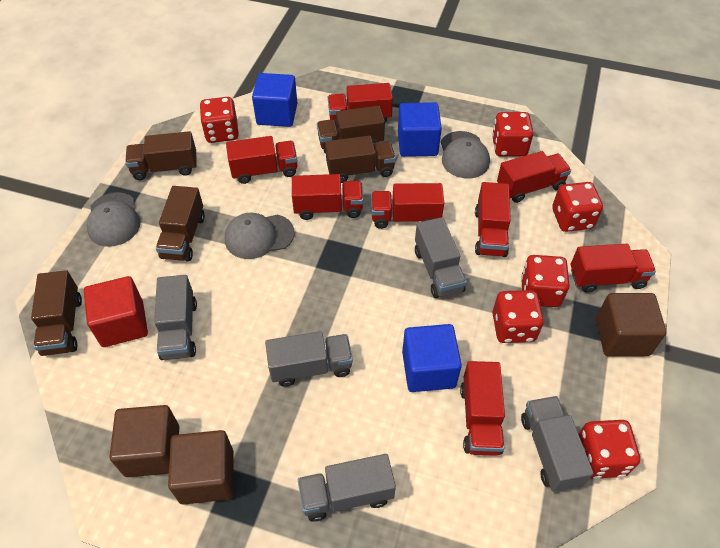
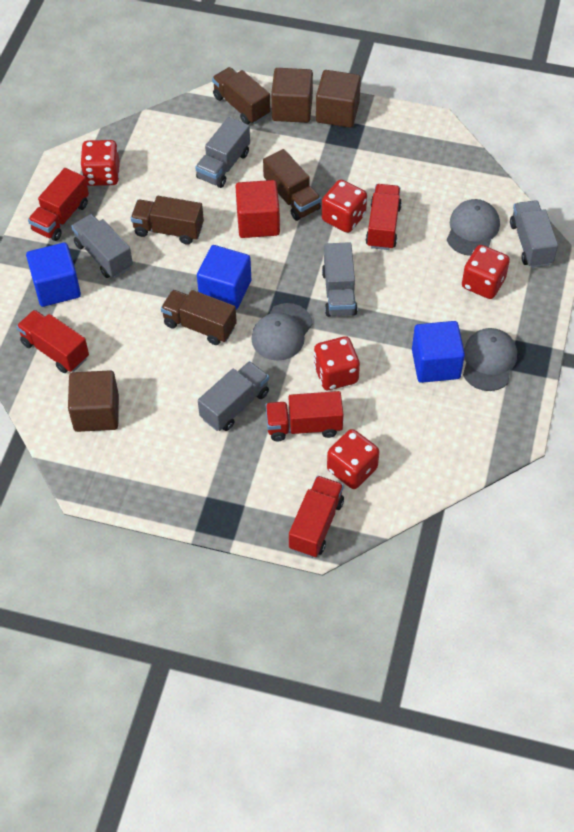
brown truck: 5 -> 4
red dice: 6 -> 5
red truck: 8 -> 5

